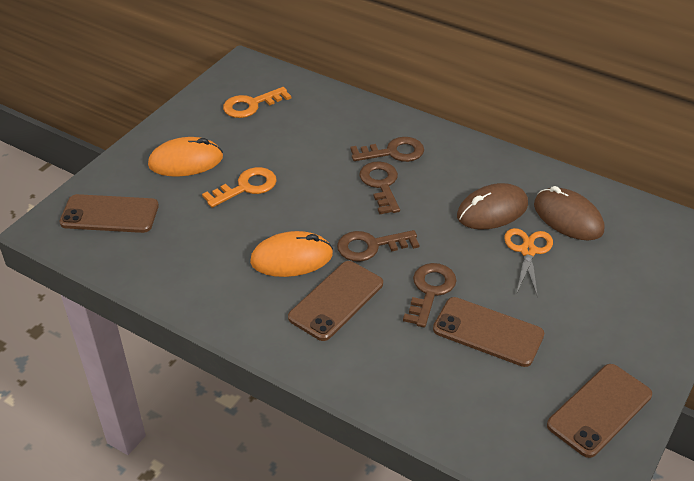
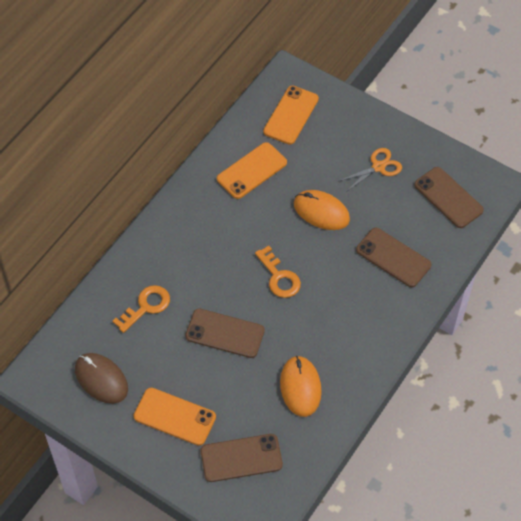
brown key: 4 -> 0
brown mouse: 2 -> 1
orange phone: 0 -> 3

